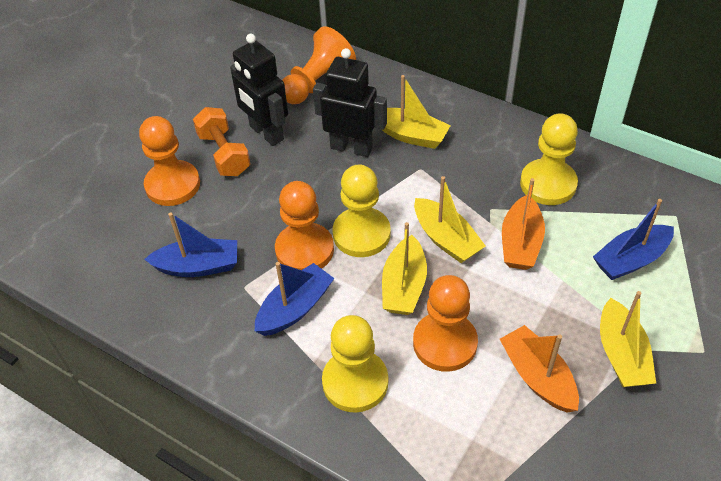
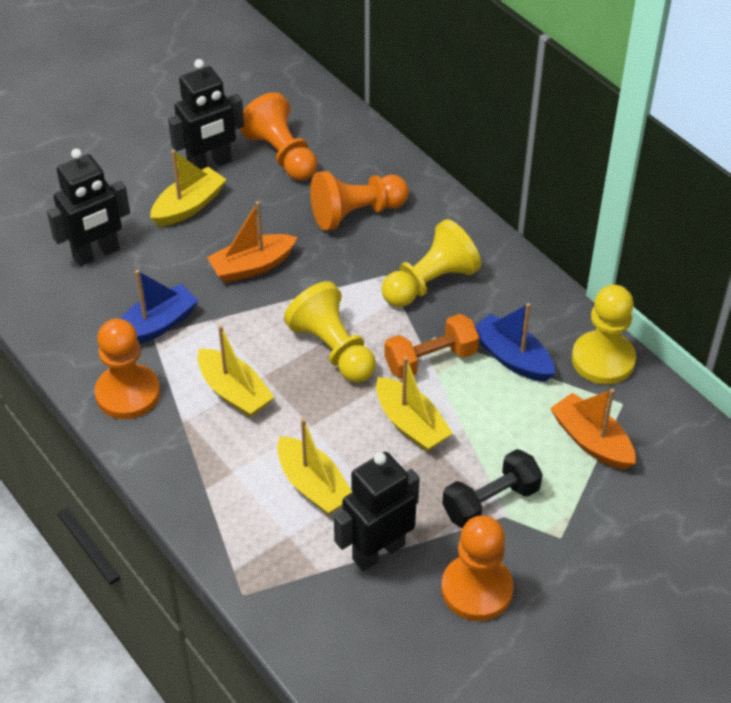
black dumbbell: 0 -> 1
black robot: 2 -> 3
blue boat: 3 -> 2

